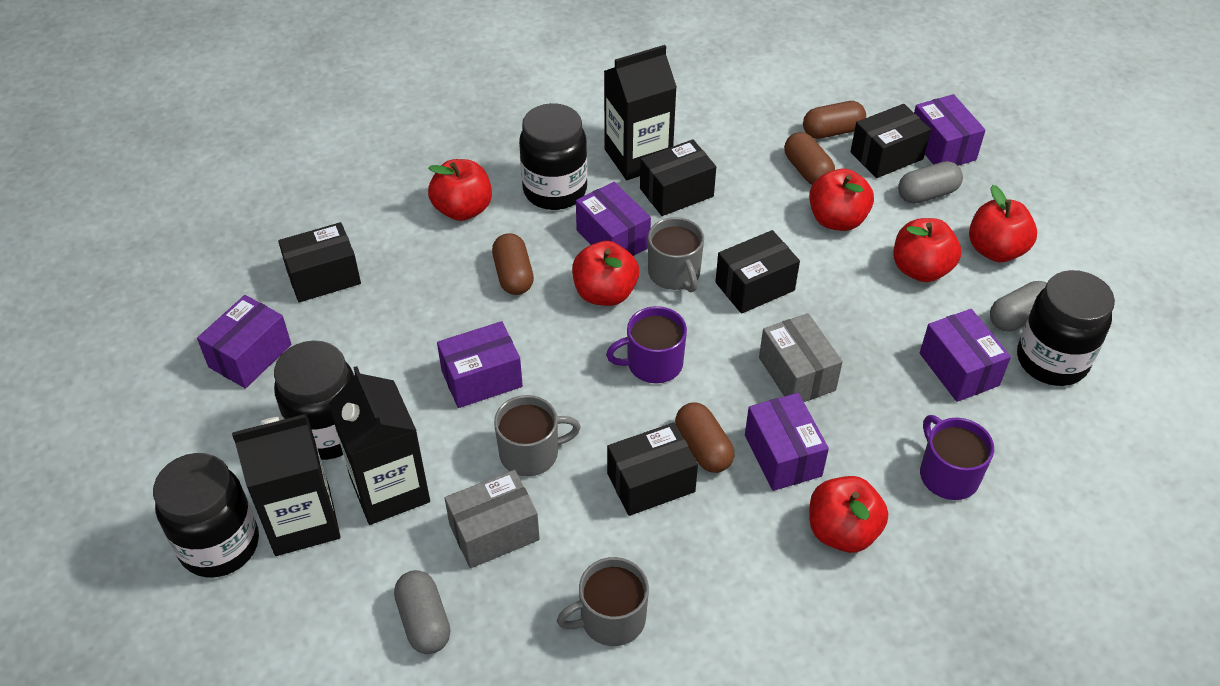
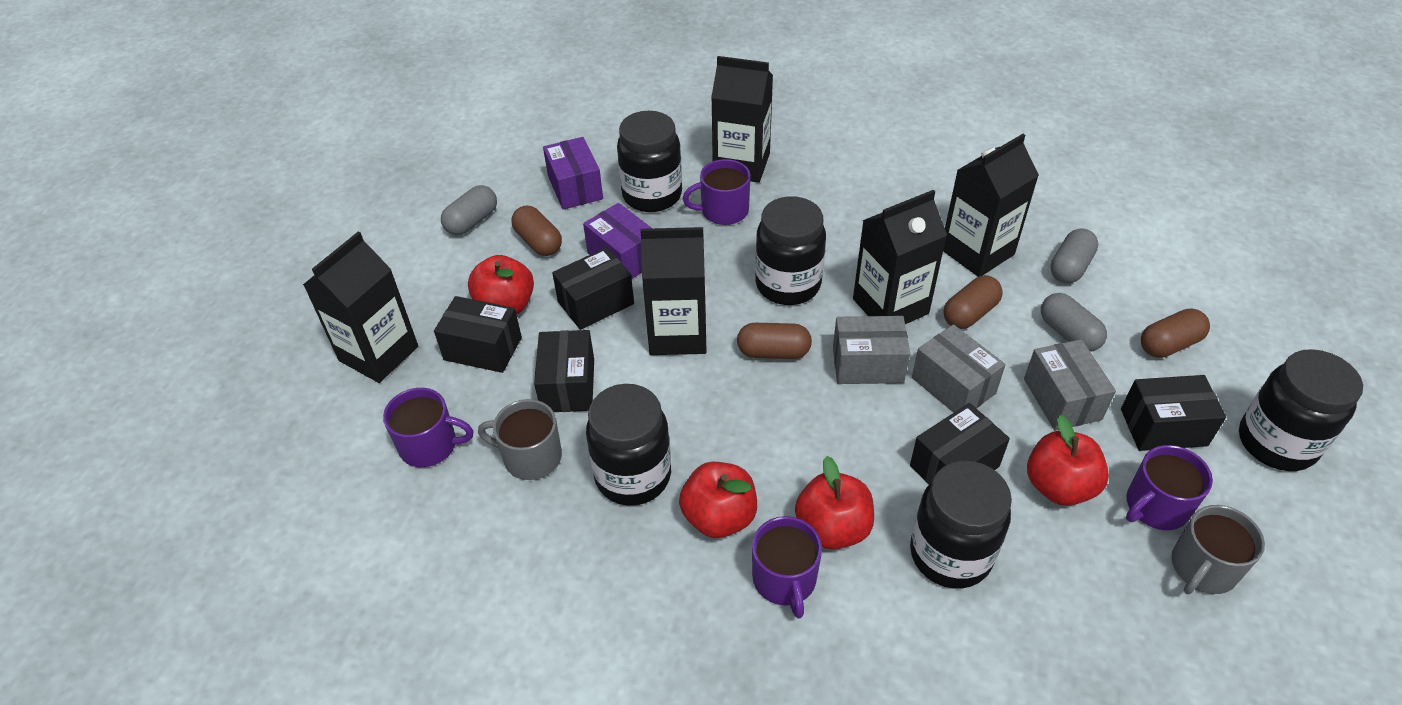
black carton: 3 -> 5
black jar: 4 -> 5
grey box: 2 -> 3
grey mug: 3 -> 2
purple box: 6 -> 2
purple mug: 2 -> 4
red apple: 6 -> 4

